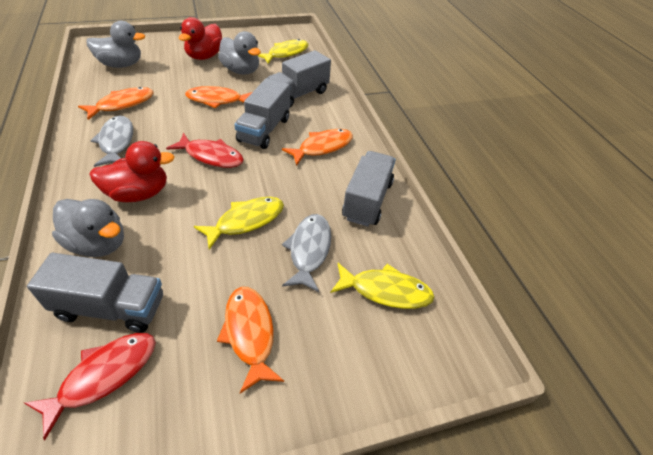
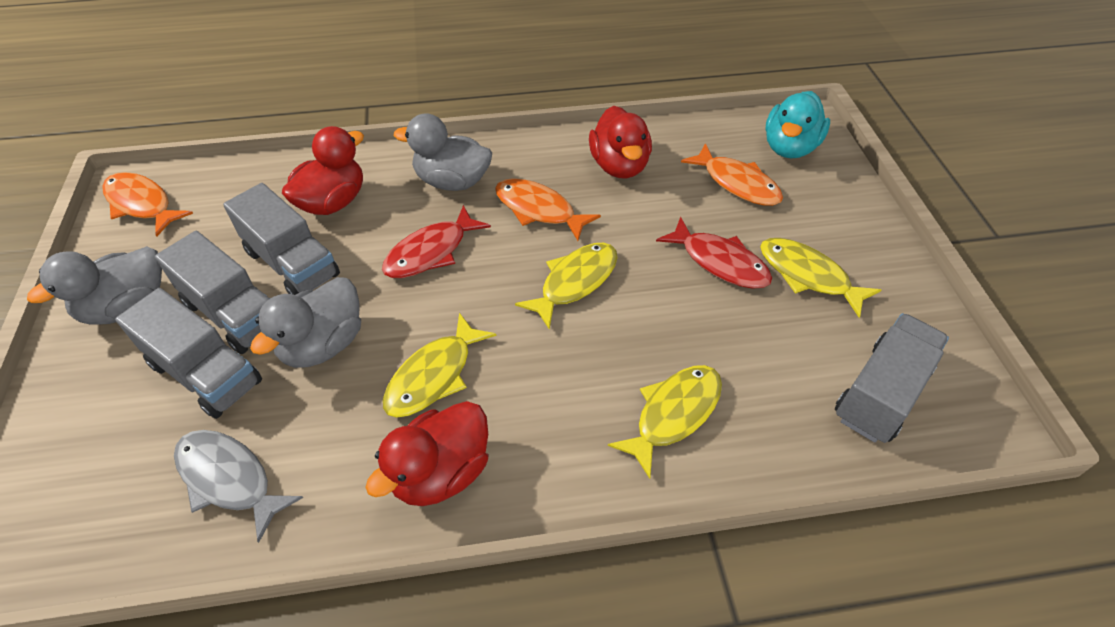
grey fish: 2 -> 1
orange fish: 4 -> 3
red duck: 2 -> 3
turquoise duck: 0 -> 1
yellow fish: 3 -> 4

